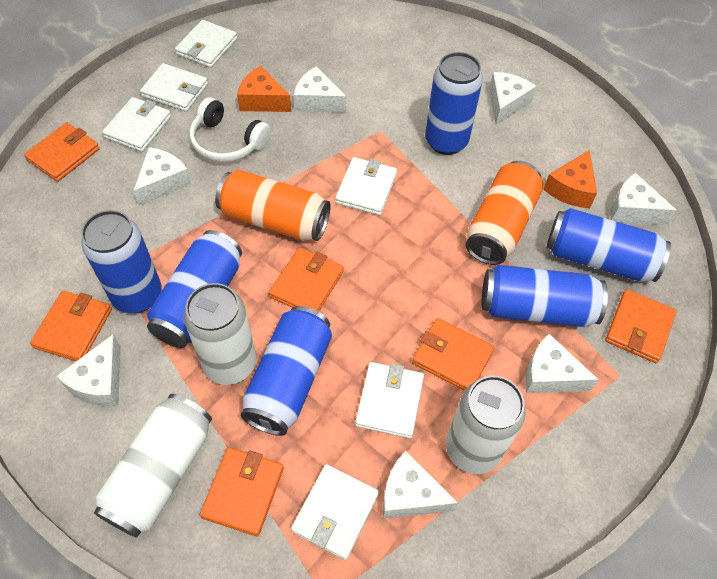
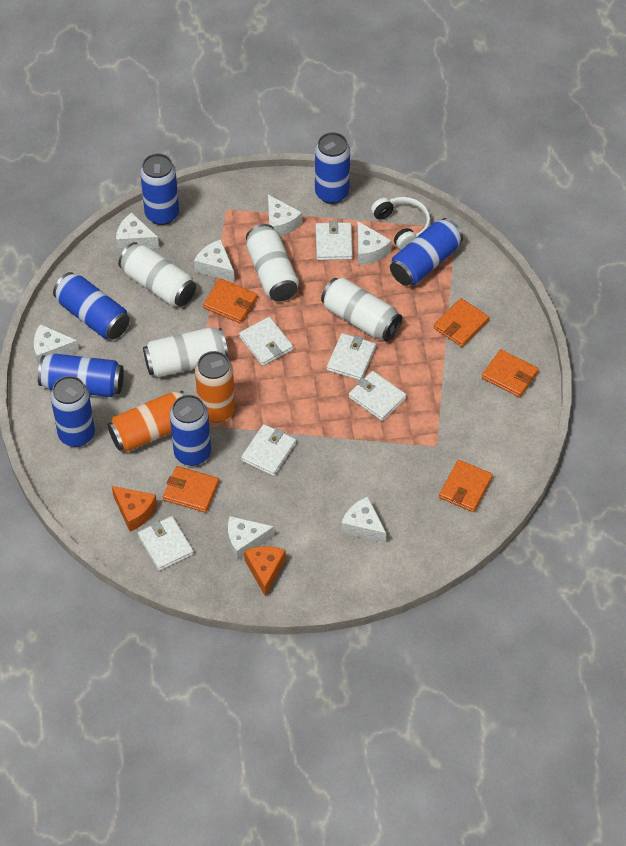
blue can: 6 -> 7
orange wallet: 6 -> 5
white can: 3 -> 4

